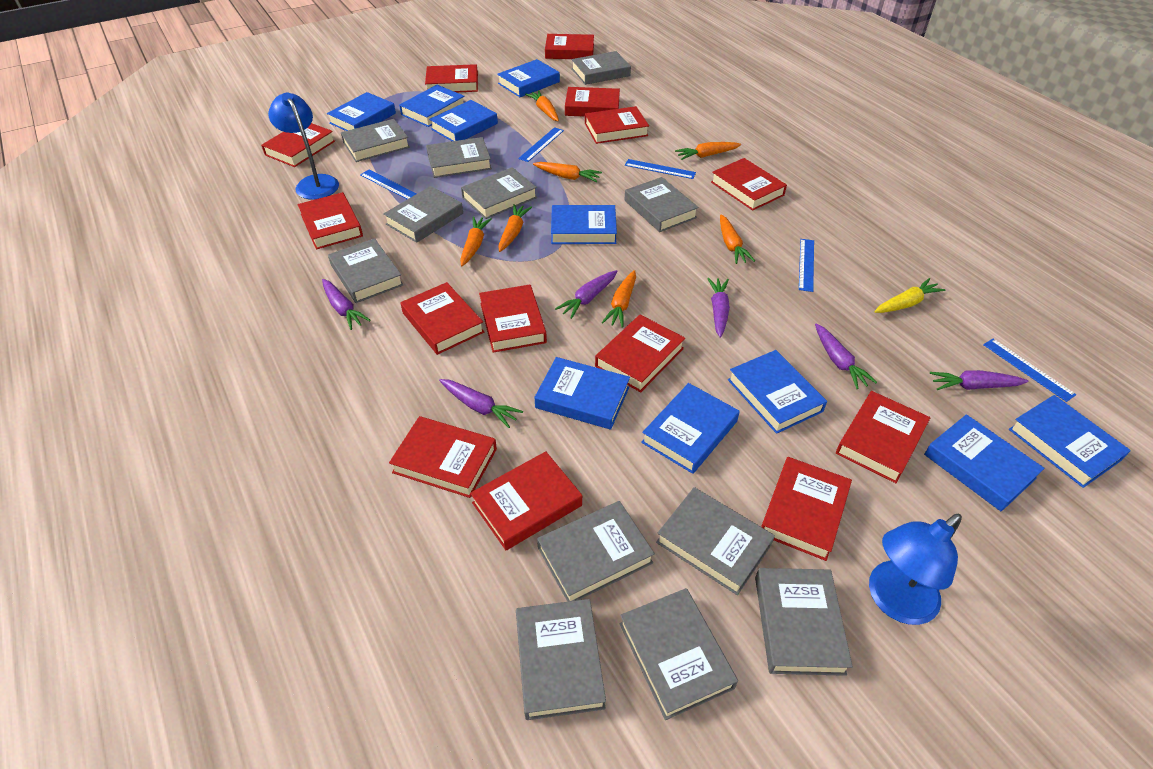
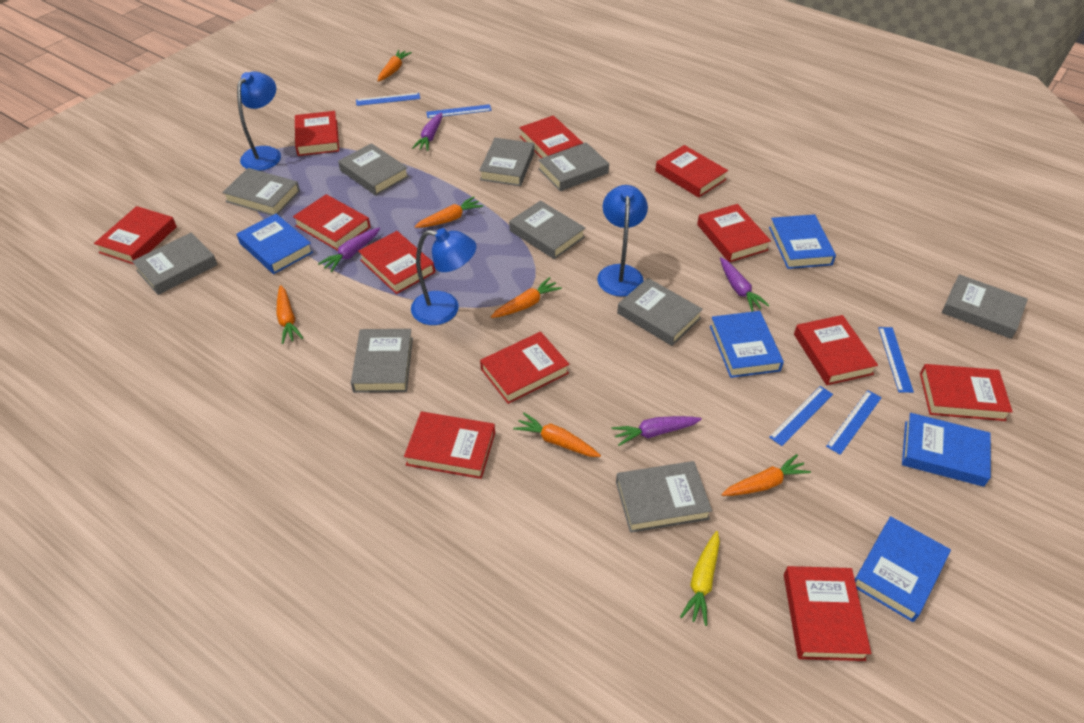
blue book: 10 -> 5
blue lamp: 2 -> 3
grey book: 12 -> 10
orange carrot: 7 -> 6
purple carrot: 6 -> 4
red book: 14 -> 12

